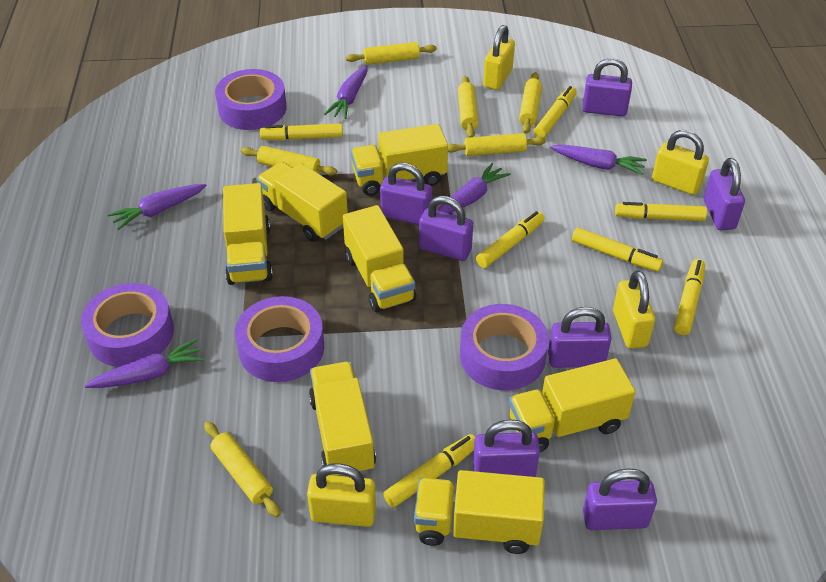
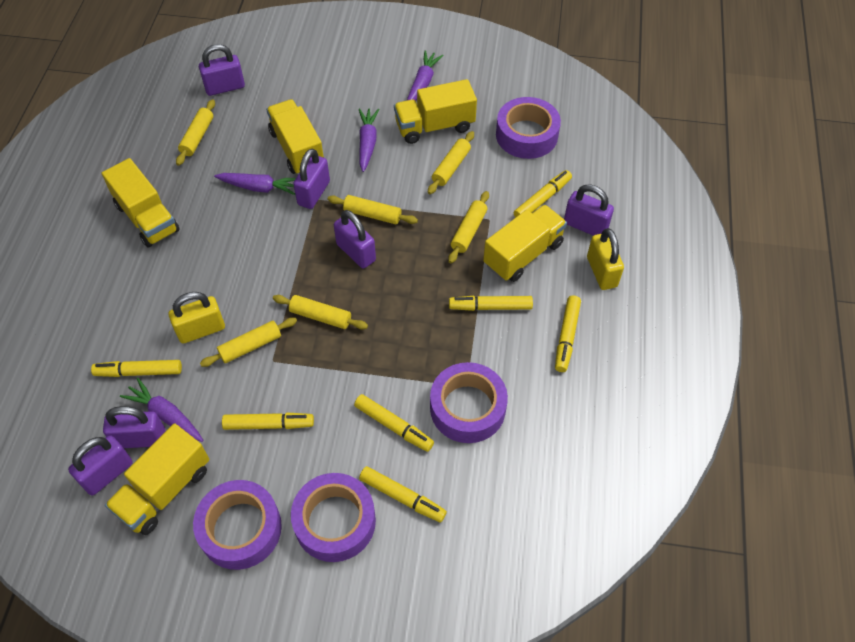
purple carrot: 5 -> 4
purple padlock: 7 -> 6
yellow padlock: 4 -> 2
yellow truck: 7 -> 5

